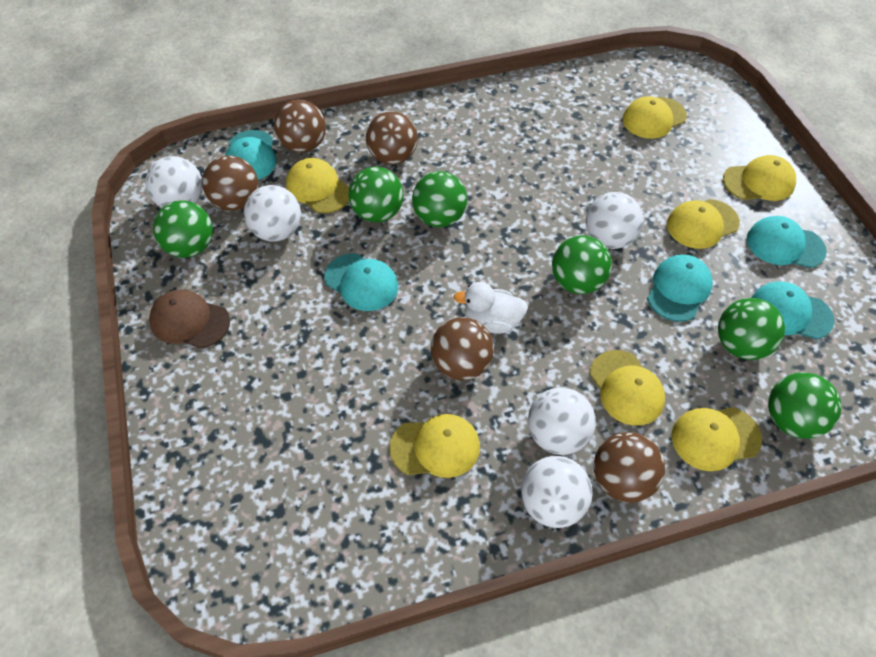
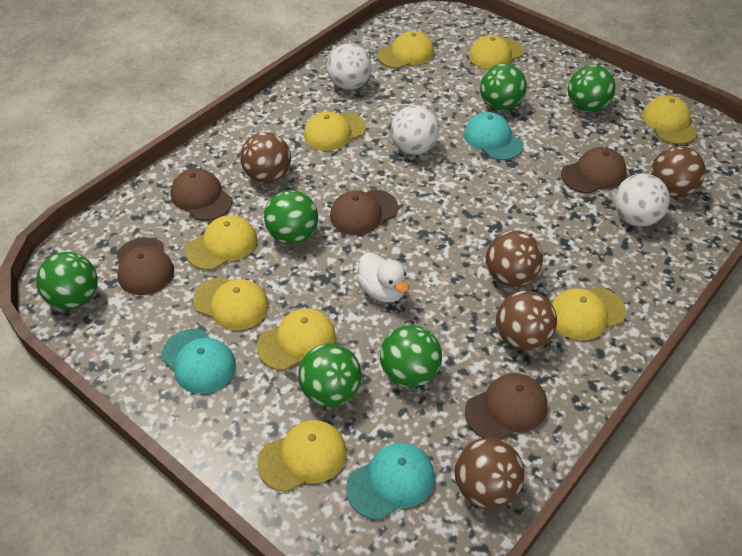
brown cap: 1 -> 5
turquoise cap: 5 -> 3
white ball: 5 -> 3
yellow cap: 7 -> 9

